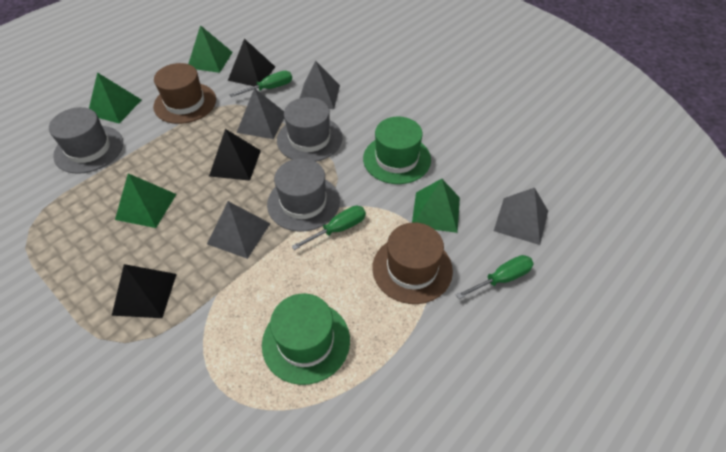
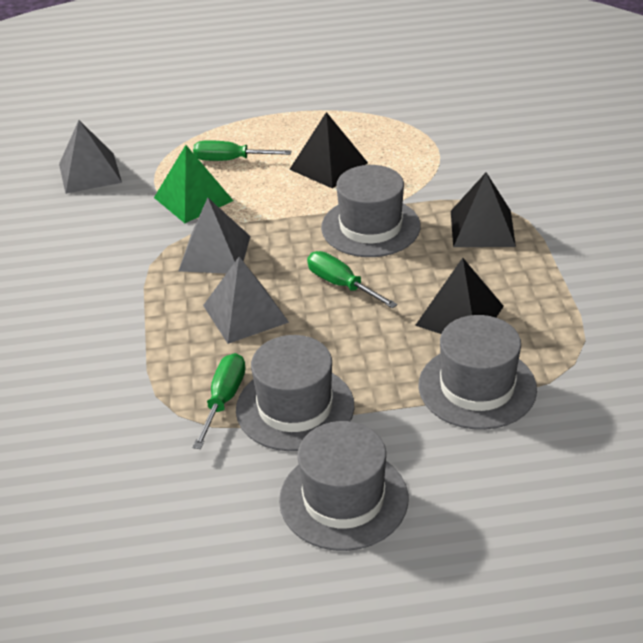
brown hat: 2 -> 0
green hat: 2 -> 0
green pyramid: 4 -> 1
grey hat: 3 -> 4
grey pyramid: 4 -> 3

